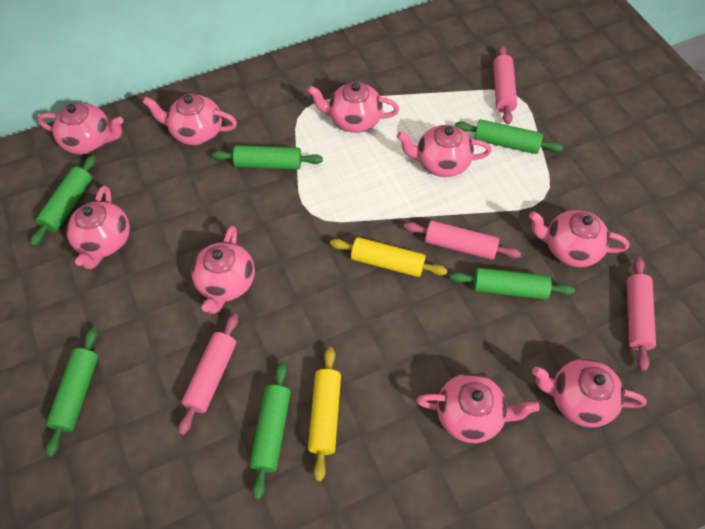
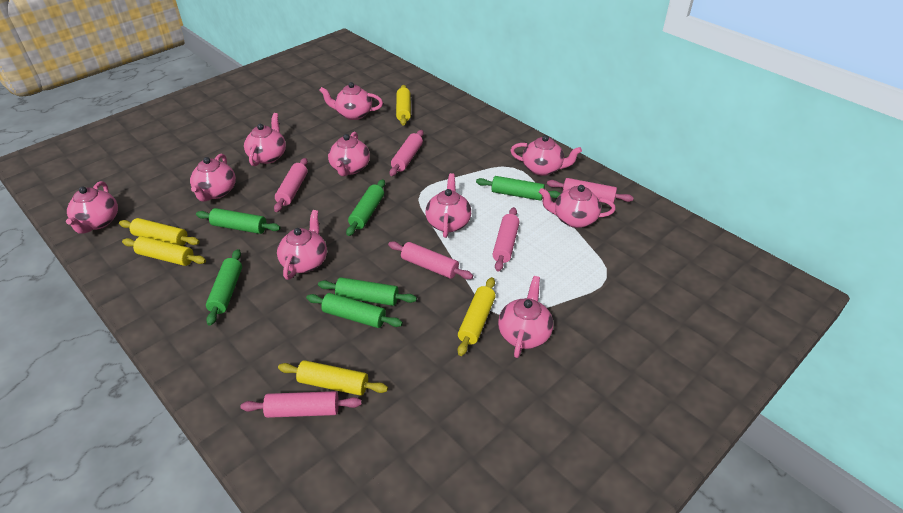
pink rolling pin: 4 -> 6
pink teapot: 9 -> 10
yellow rolling pin: 2 -> 5

